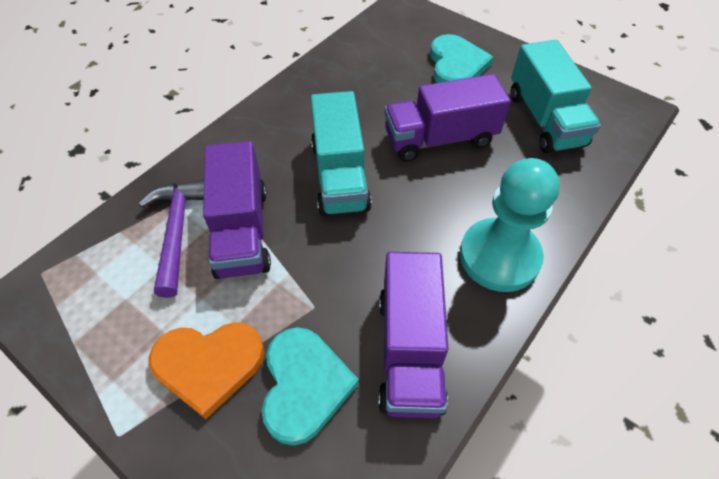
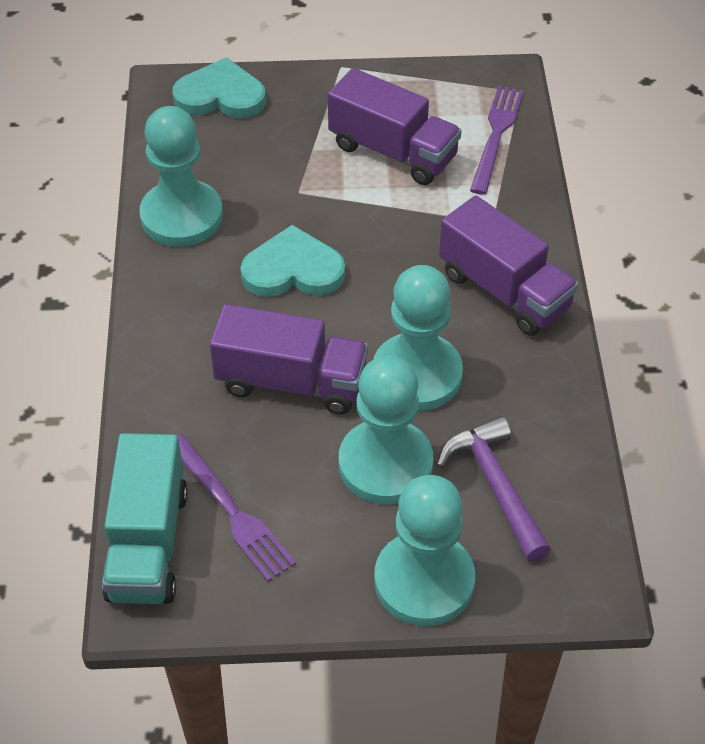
orange heart: 1 -> 0
purple fork: 0 -> 2
turquoise pawn: 1 -> 4
turquoise truck: 2 -> 1

